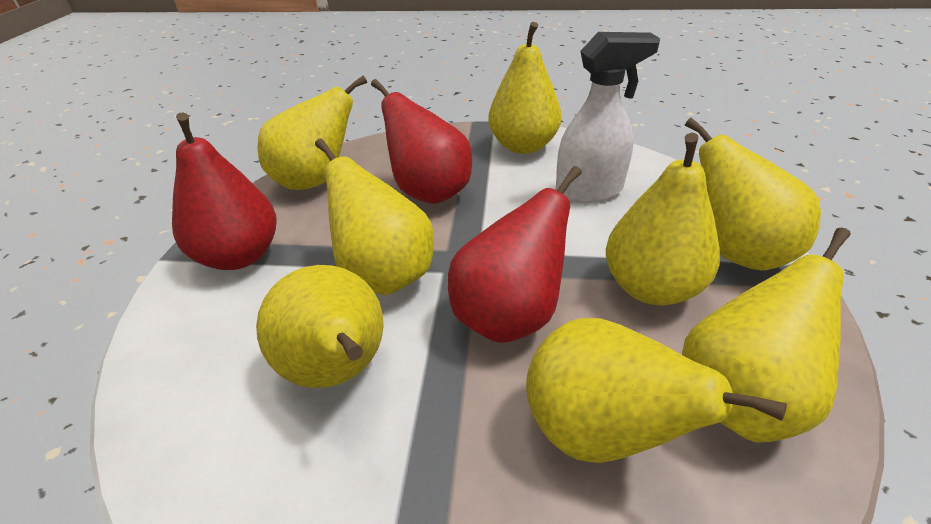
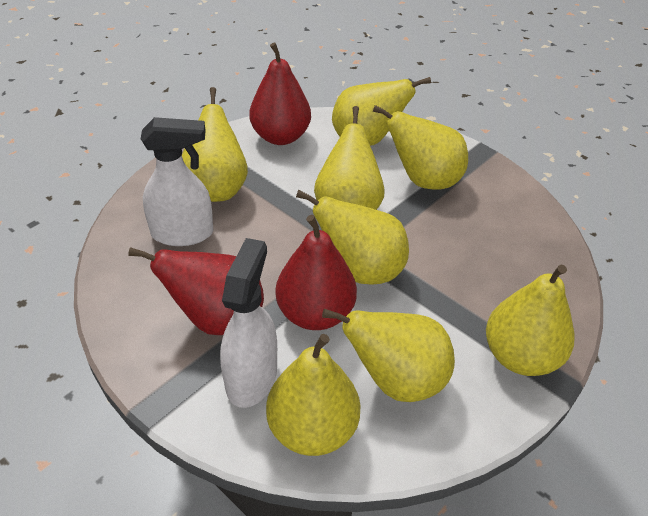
white spray bottle: 1 -> 2

